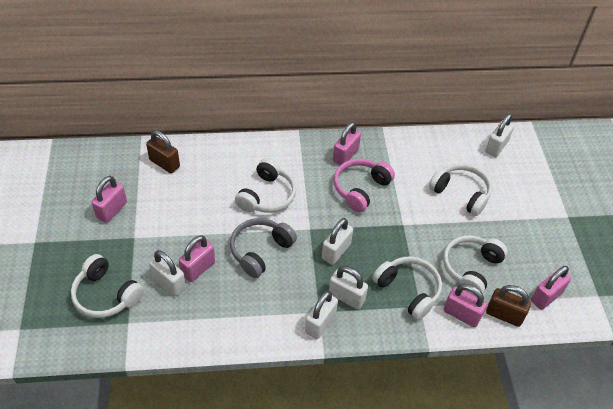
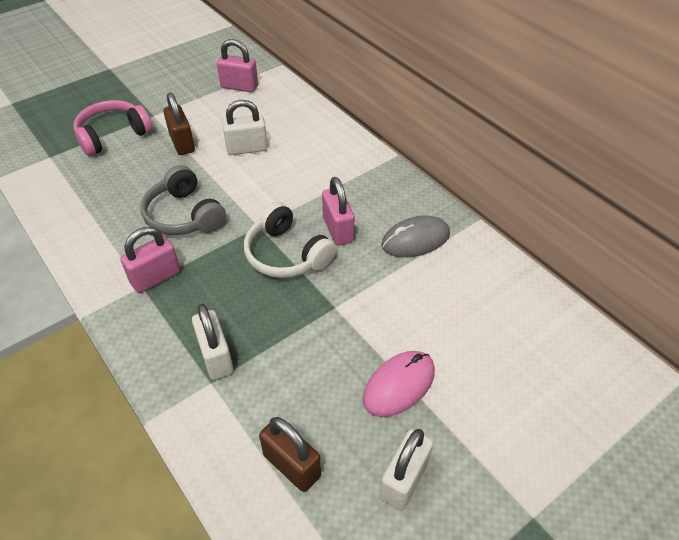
grey mouse: 0 -> 1
pink mouse: 0 -> 1
pink padlock: 5 -> 3
white headphones: 5 -> 1
white padlock: 5 -> 3

